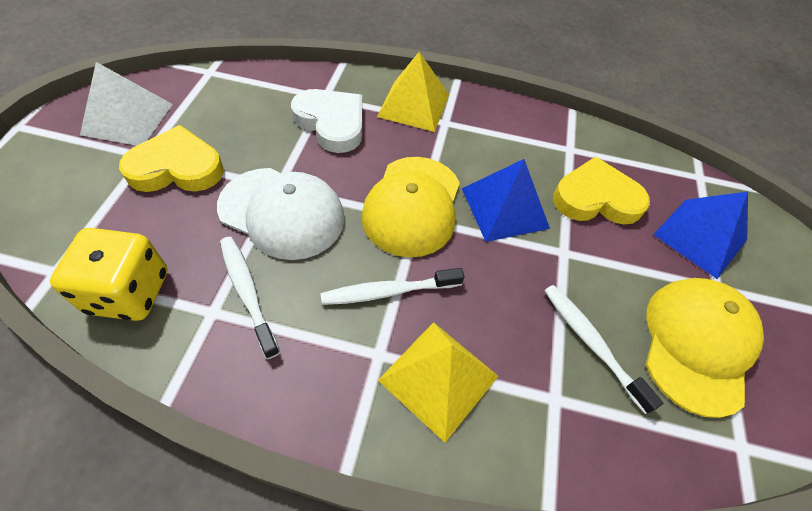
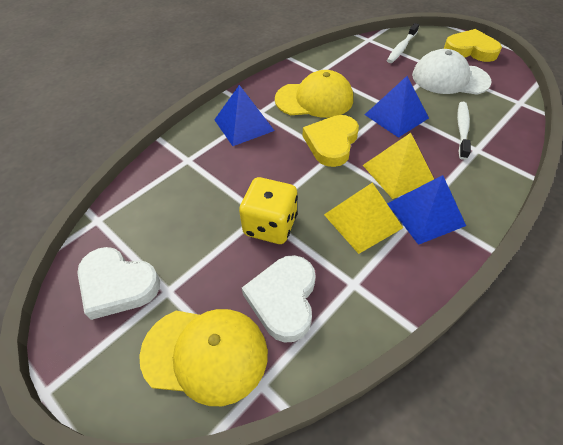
blue pyramid: 2 -> 3
white heart: 1 -> 2
white pyramid: 1 -> 0
white toothbrush: 3 -> 2

